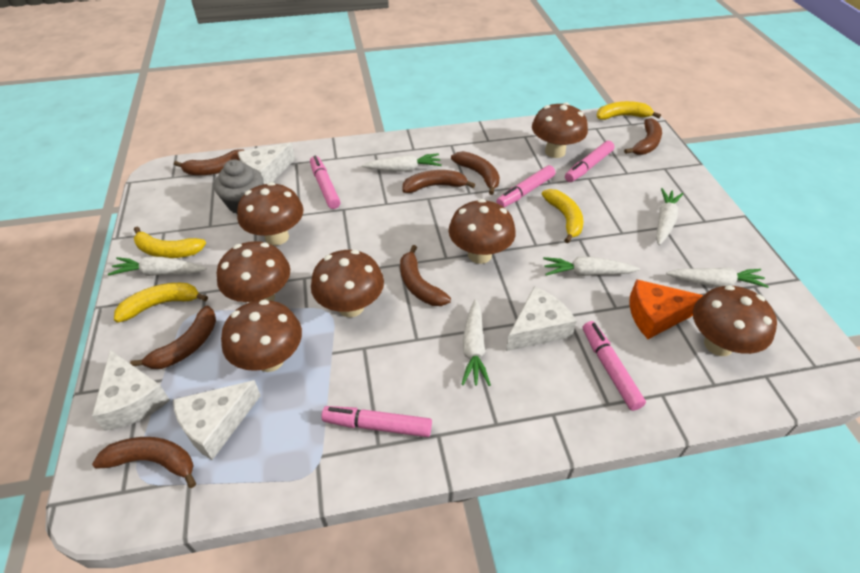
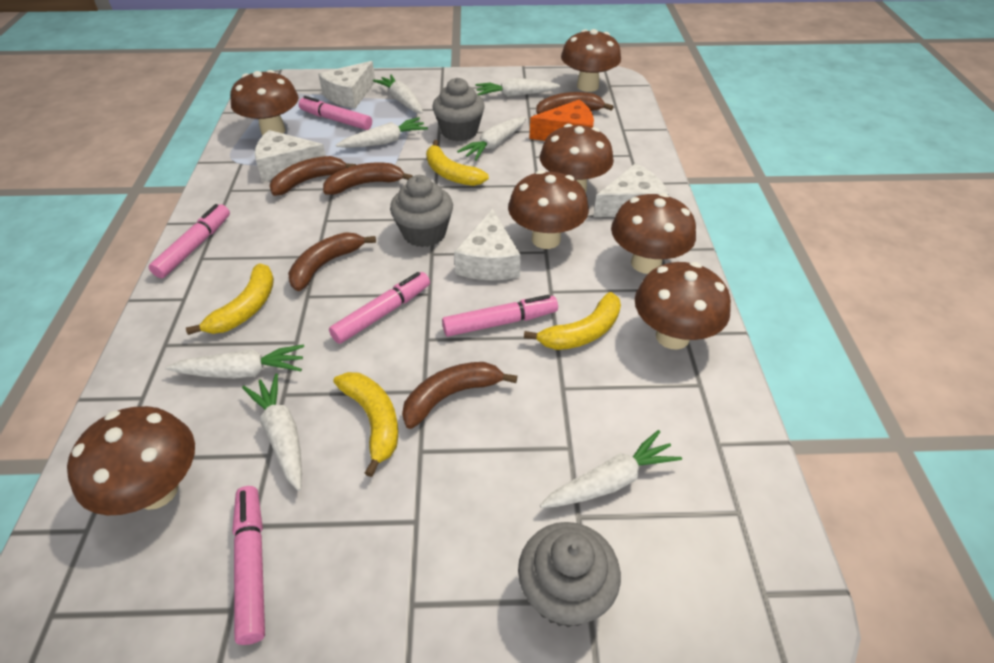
brown banana: 7 -> 5
grey cupcake: 1 -> 3
white carrot: 6 -> 7

